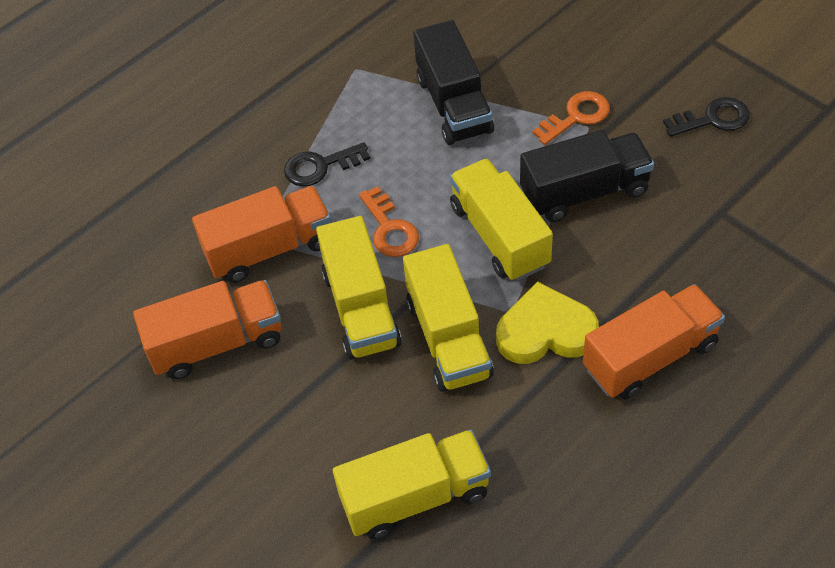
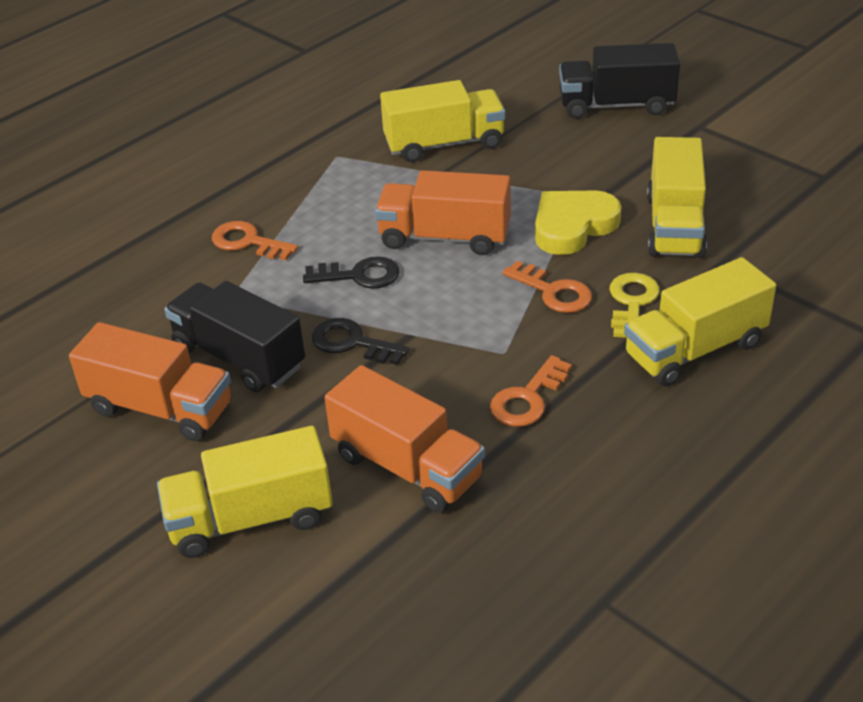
orange key: 2 -> 3
yellow key: 0 -> 1

